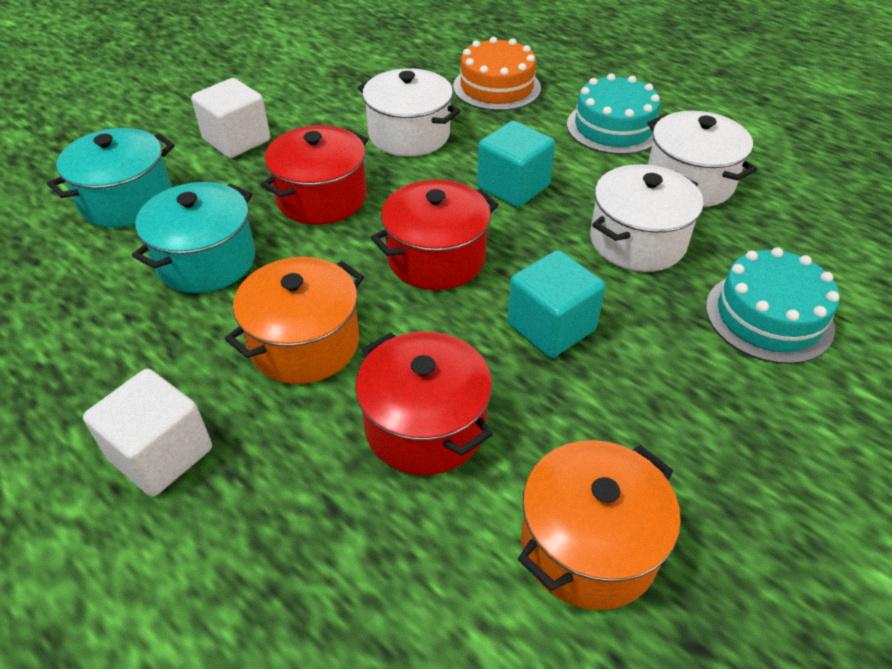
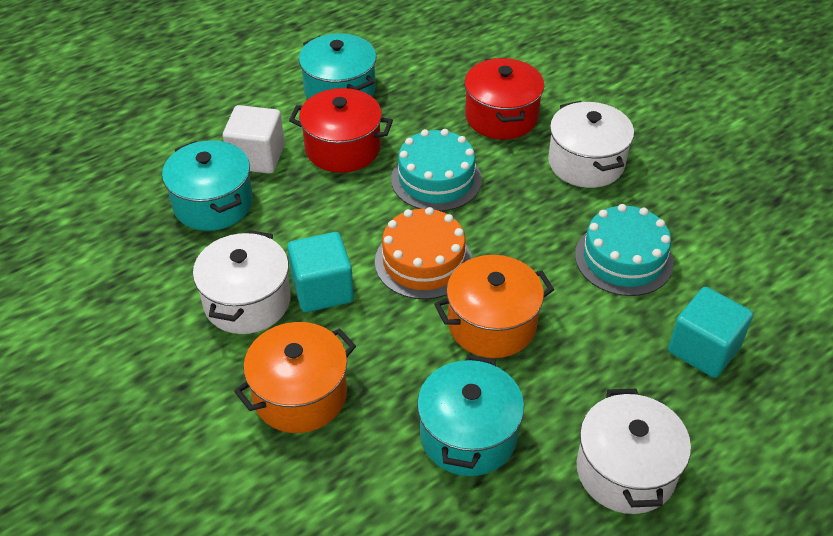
red pot: 3 -> 2
turquoise pot: 2 -> 3
white cube: 2 -> 1

